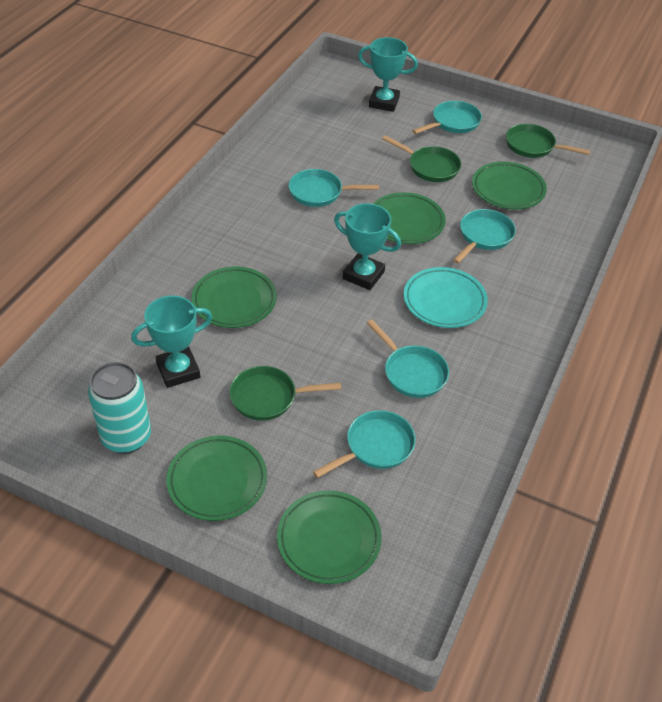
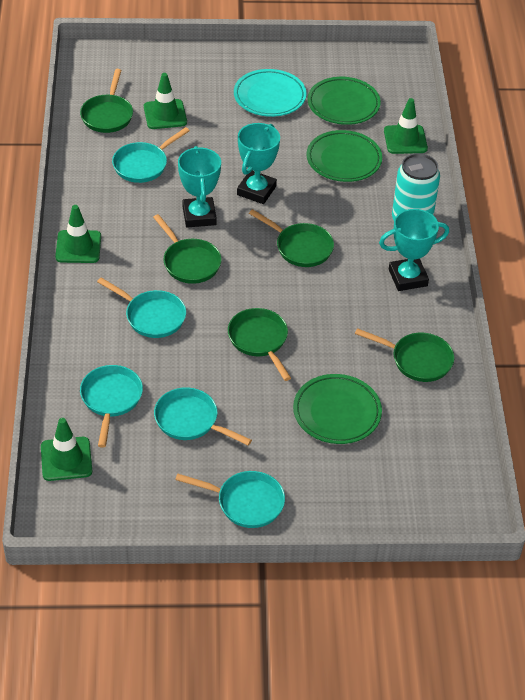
green pan: 3 -> 5
green plate: 5 -> 3
green traffic cone: 0 -> 4

